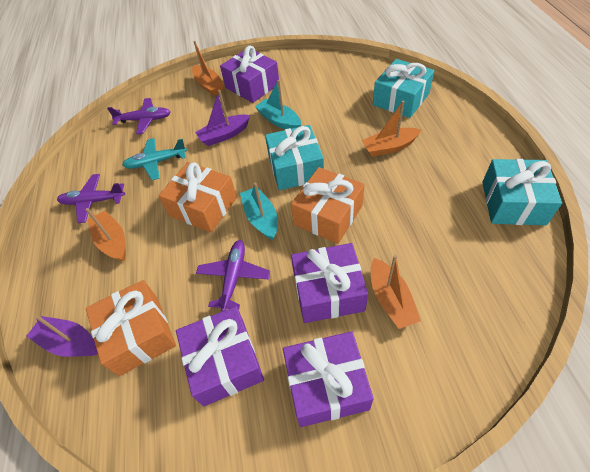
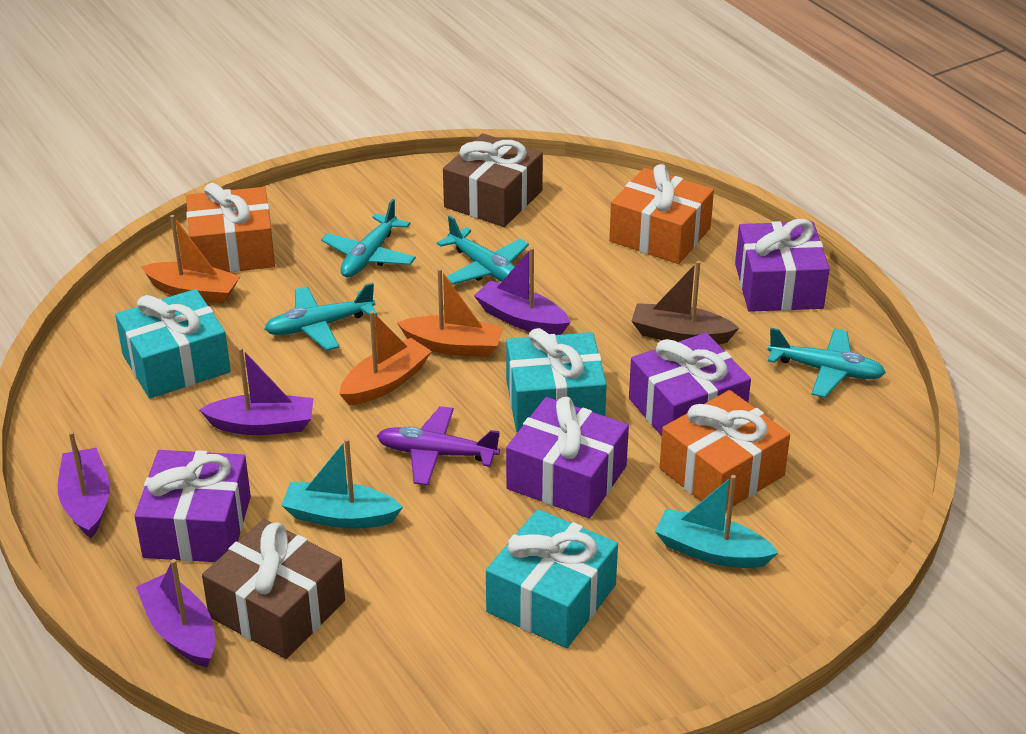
brown boat: 0 -> 1
brown gift: 0 -> 2
orange boat: 4 -> 3
purple boat: 2 -> 4
purple plane: 3 -> 1
turquoise plane: 1 -> 4

